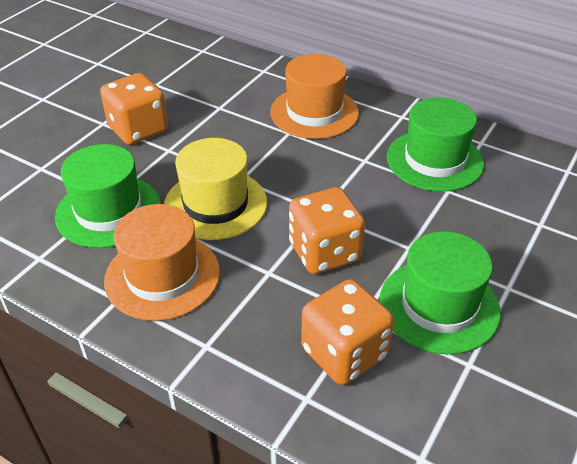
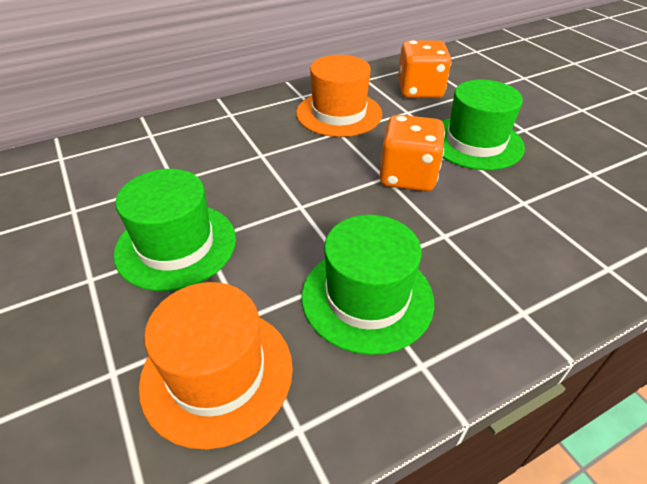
orange dice: 3 -> 2
yellow hat: 1 -> 0

